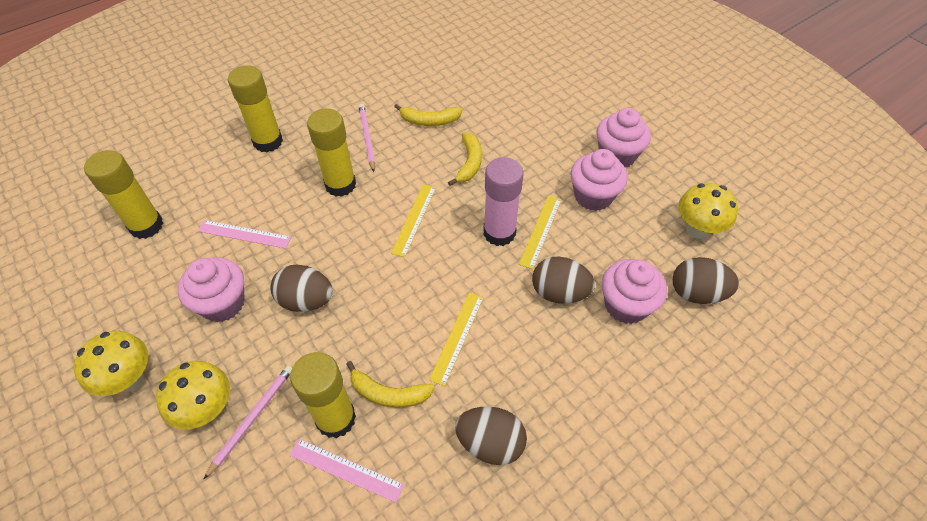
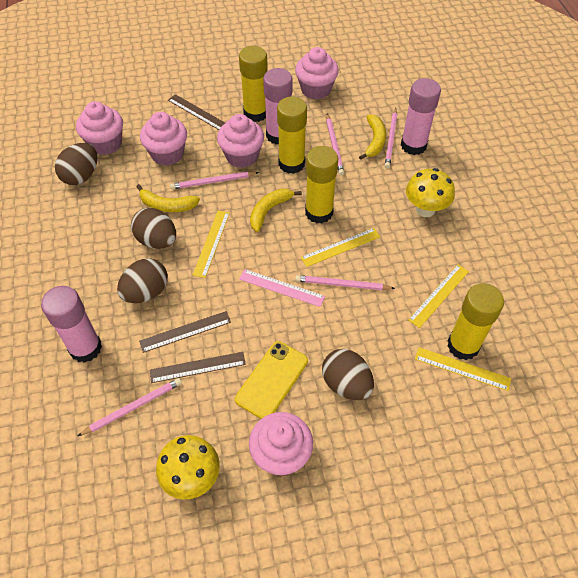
brown ruler: 0 -> 3
pink cupcake: 4 -> 5
pink glue stick: 1 -> 3
pink pencil: 2 -> 5
pink ruler: 2 -> 1
yellow mushroom: 3 -> 2
yellow phone: 0 -> 1
yellow ruler: 3 -> 4

